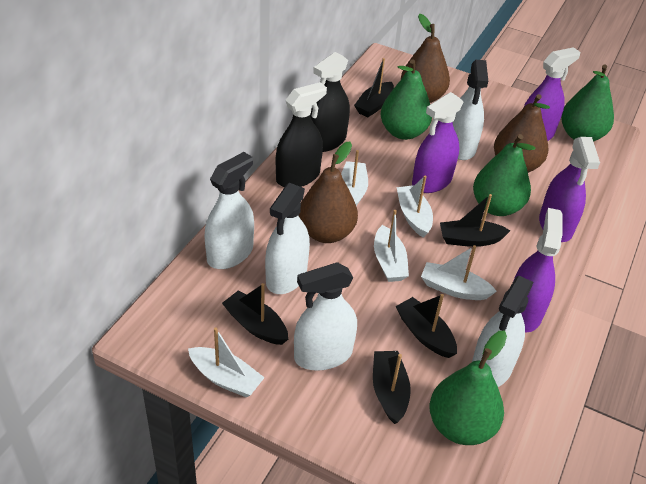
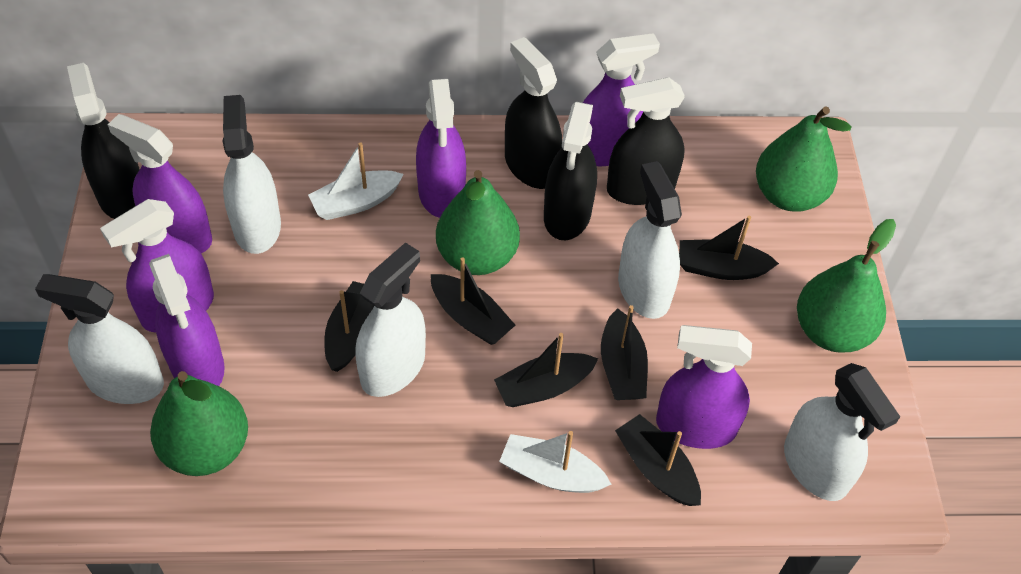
black boat: 5 -> 6
black spray bottle: 2 -> 4
brown pear: 3 -> 0
purple spray bottle: 4 -> 6
white boat: 5 -> 2

